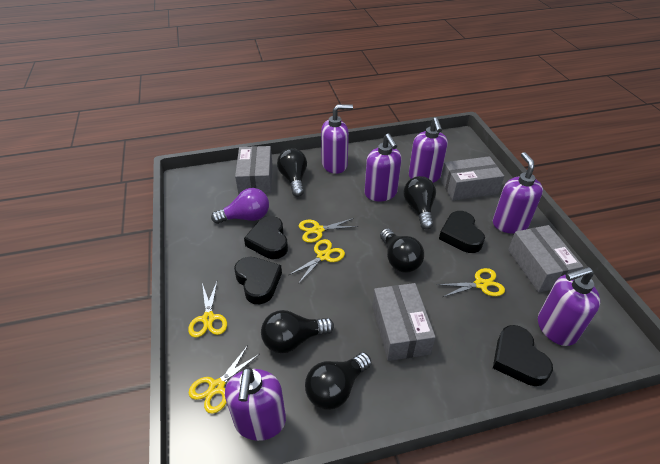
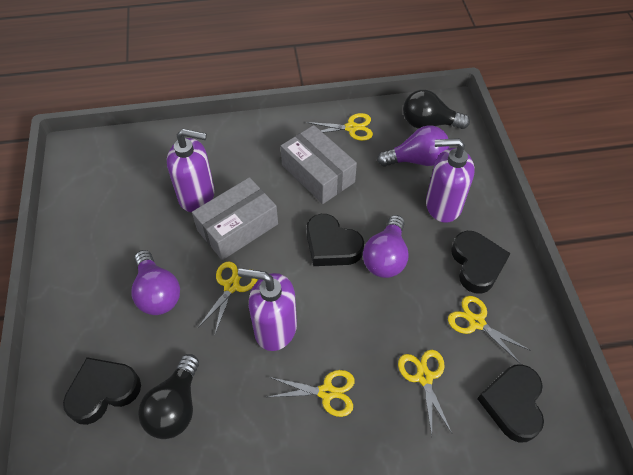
black light bulb: 5 -> 2
grey box: 4 -> 2
purple light bulb: 1 -> 3
purple soap dispenser: 6 -> 3

